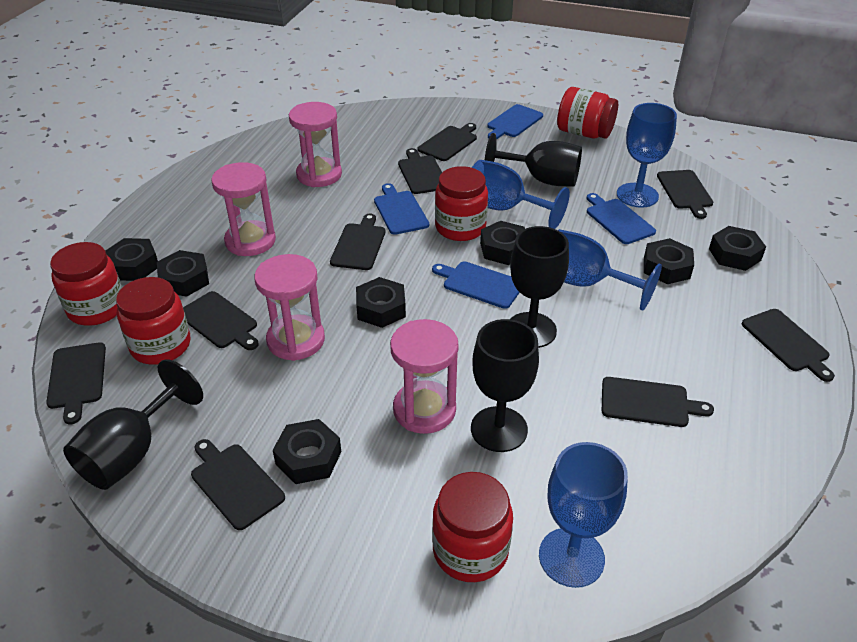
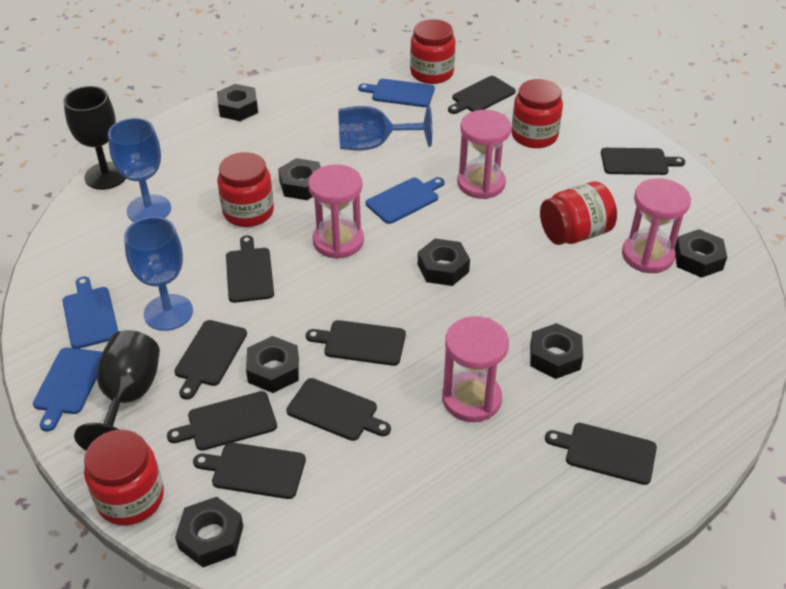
black goblet: 4 -> 2
blue goblet: 4 -> 3

